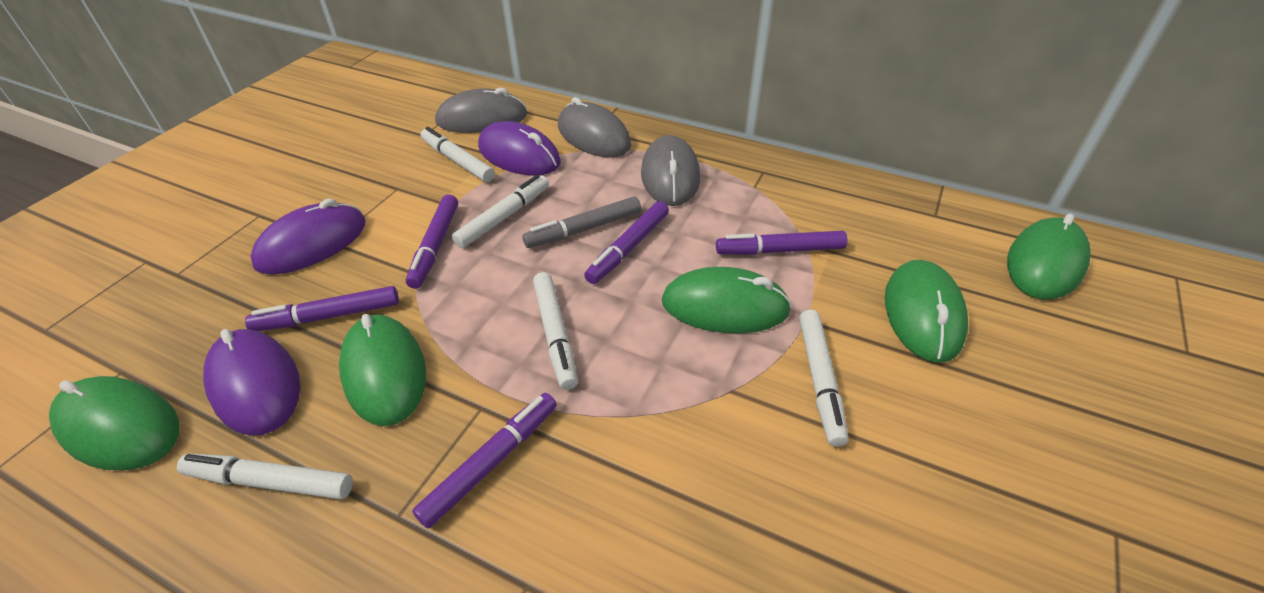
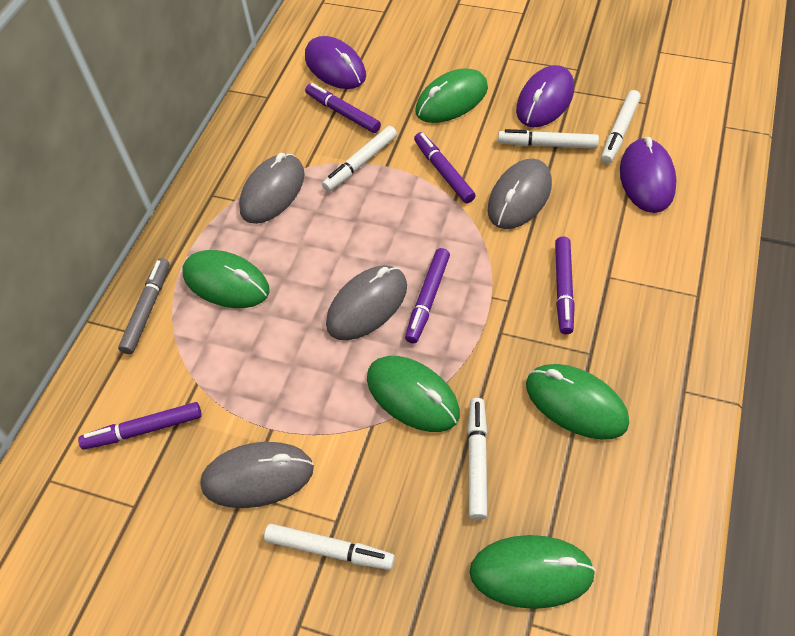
grey mouse: 3 -> 4

